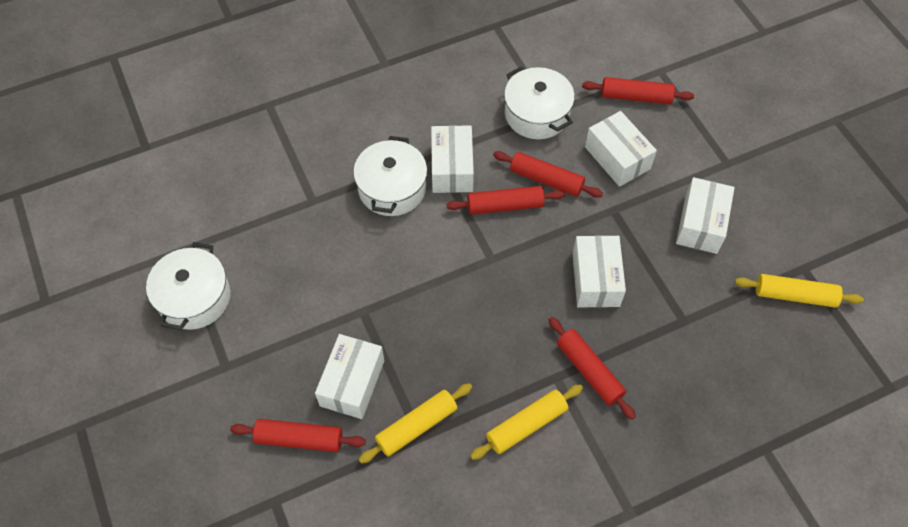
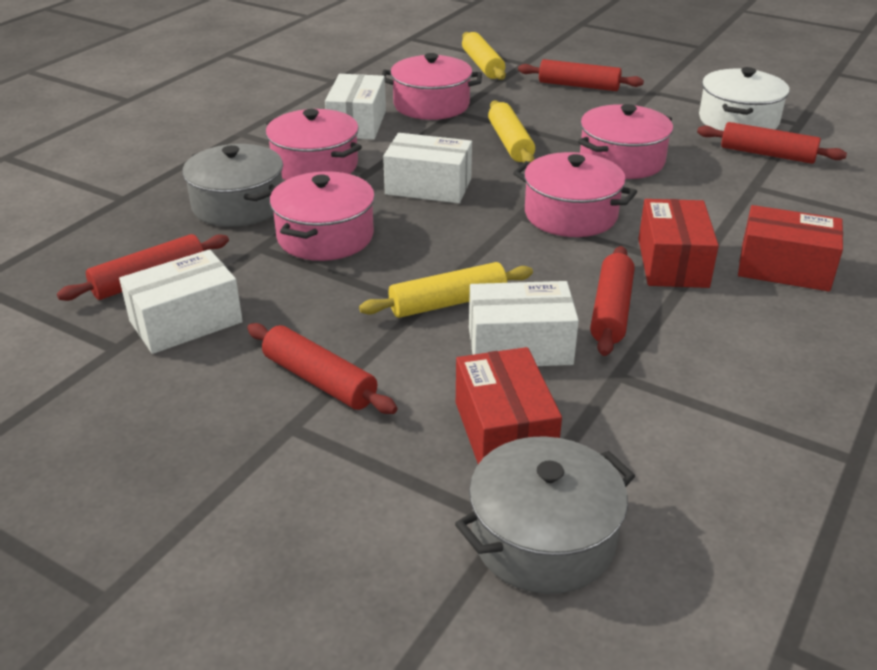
grey pot: 0 -> 2
pink pot: 0 -> 5
red box: 0 -> 3
white box: 5 -> 4
white pot: 3 -> 1

